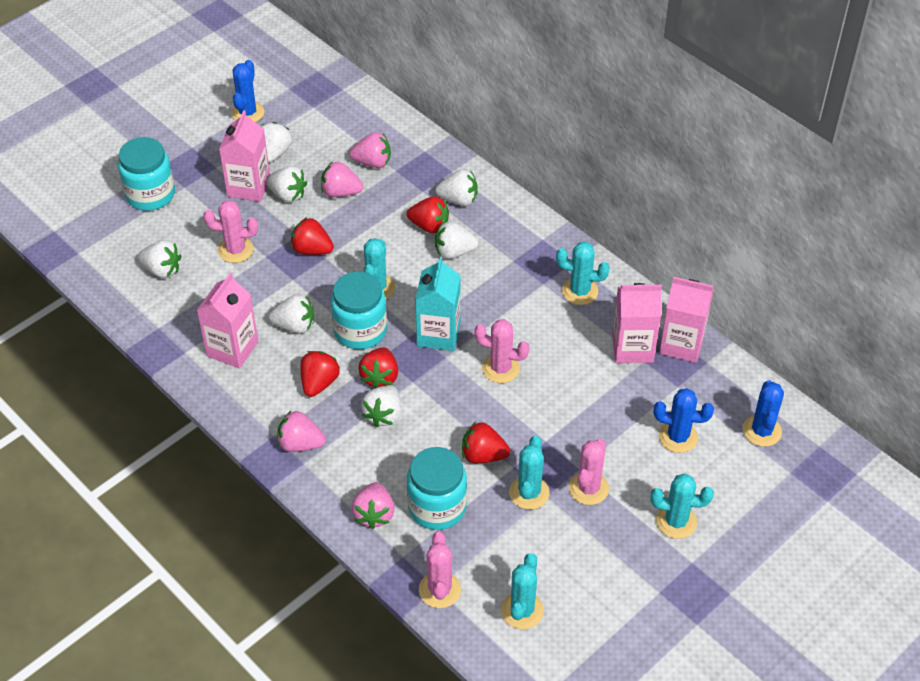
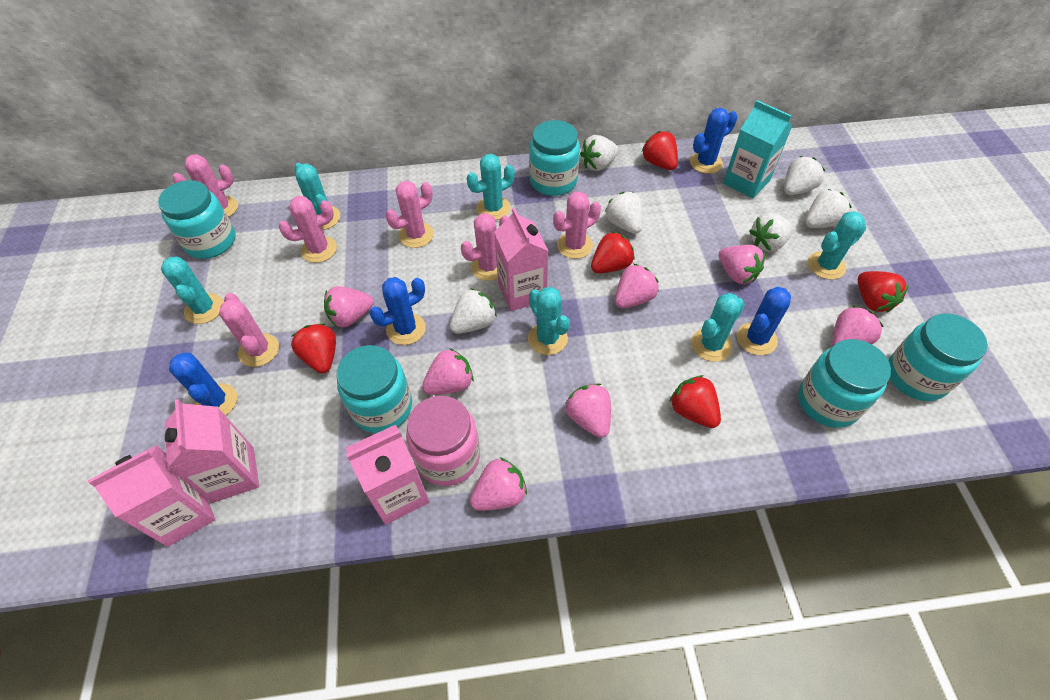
blue cactus: 3 -> 4
pink cactus: 4 -> 6
pink jar: 0 -> 1
pink strawberry: 4 -> 7
turquoise cactus: 5 -> 6
turquoise jar: 3 -> 5
white strawberry: 7 -> 6

